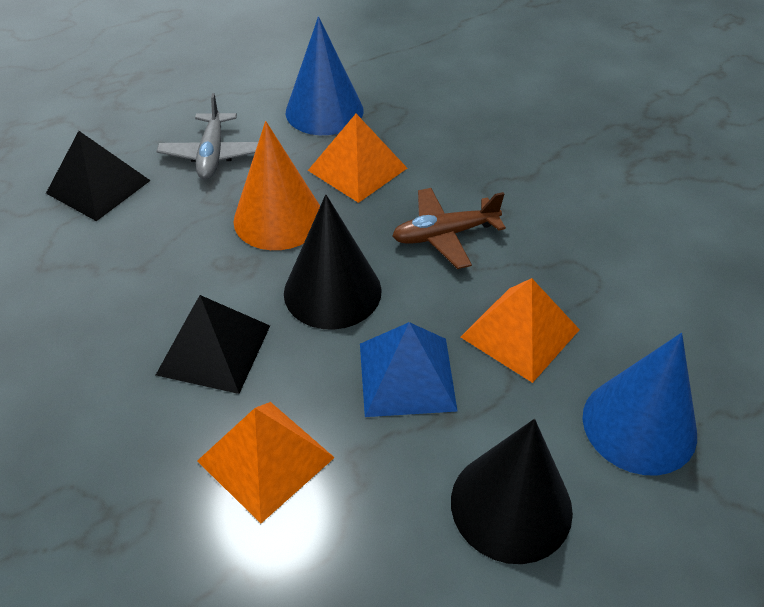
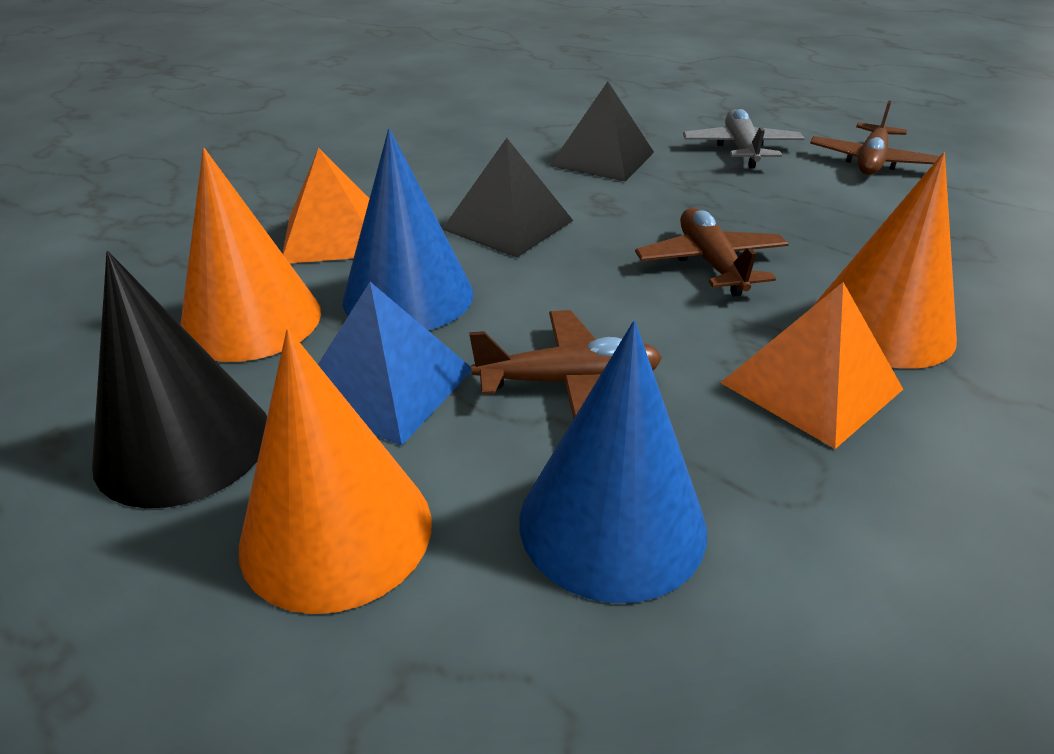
black cone: 2 -> 1
brown plane: 1 -> 3
orange cone: 1 -> 3
orange pyramid: 3 -> 2

